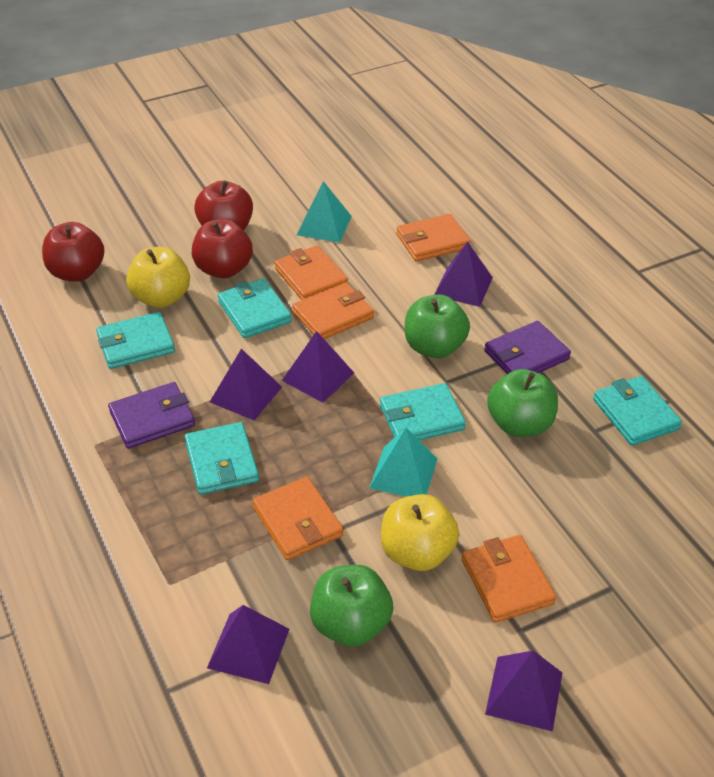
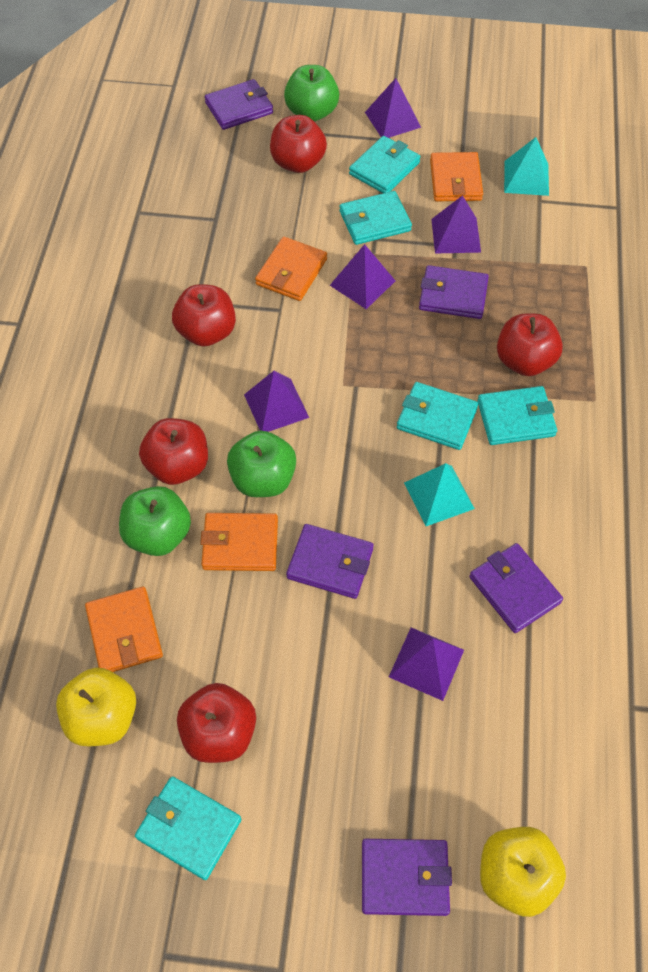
orange wallet: 5 -> 4
purple wallet: 2 -> 5
red apple: 3 -> 5

